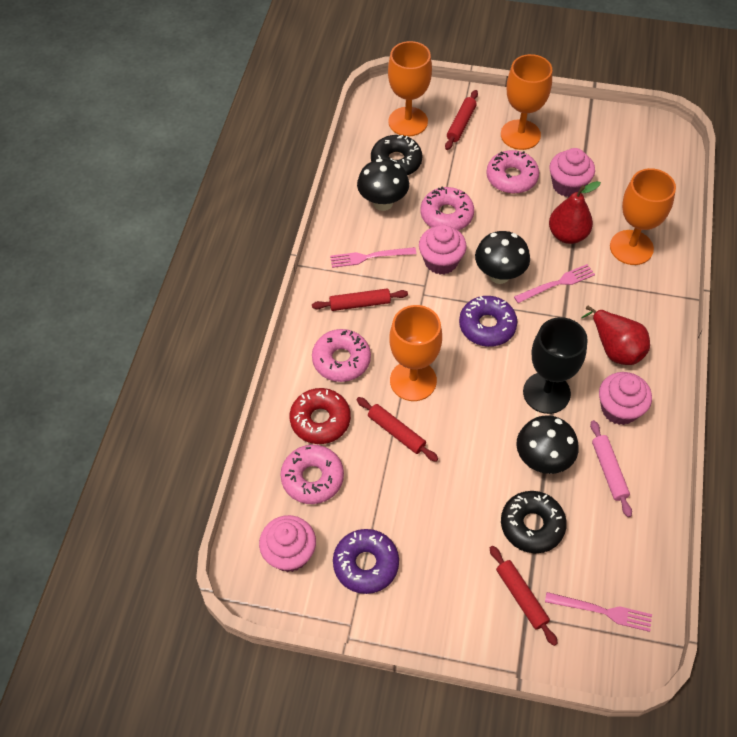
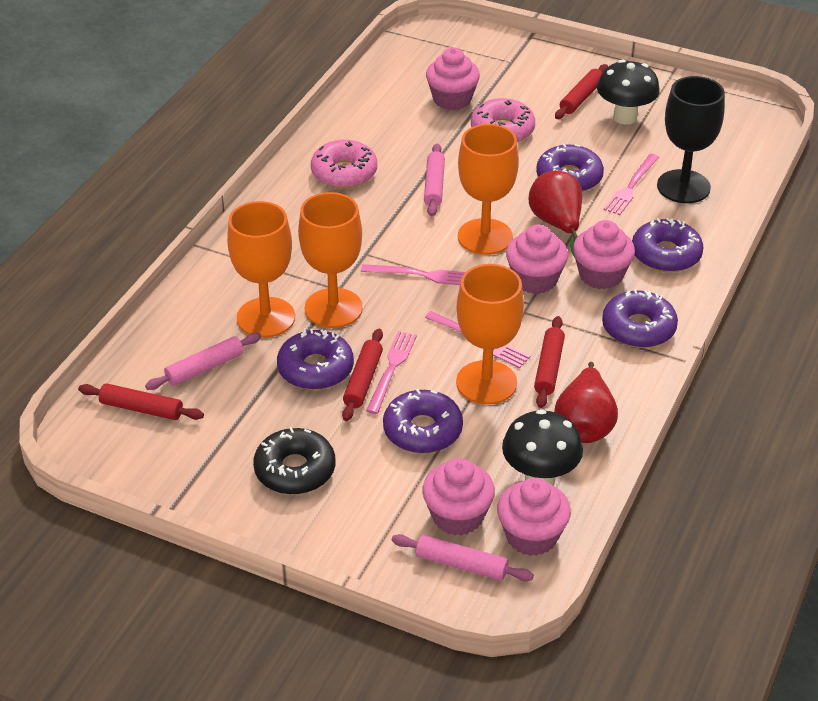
black donut: 2 -> 1
black mushroom: 3 -> 2
pink cupcake: 4 -> 5
pink donut: 4 -> 2
pink fork: 3 -> 4
pink rolling pin: 1 -> 3
purple donut: 2 -> 5
red donut: 1 -> 0

